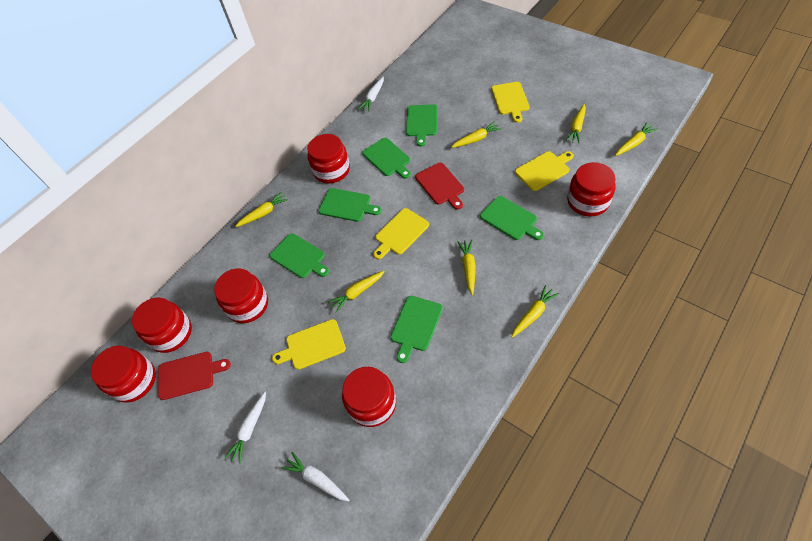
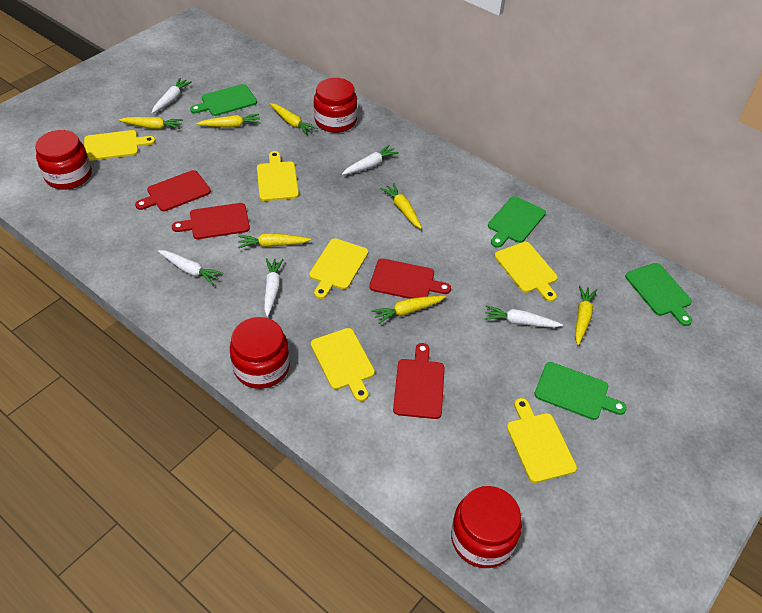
green cutting board: 6 -> 4
red cutting board: 2 -> 4
red jar: 6 -> 4
white carrot: 3 -> 5
yellow cutting board: 4 -> 6

